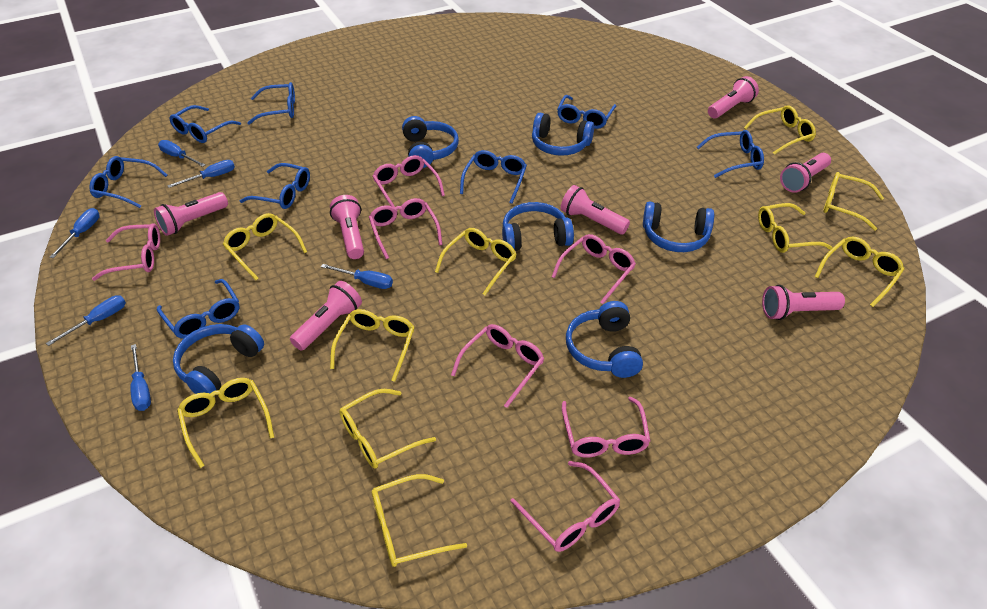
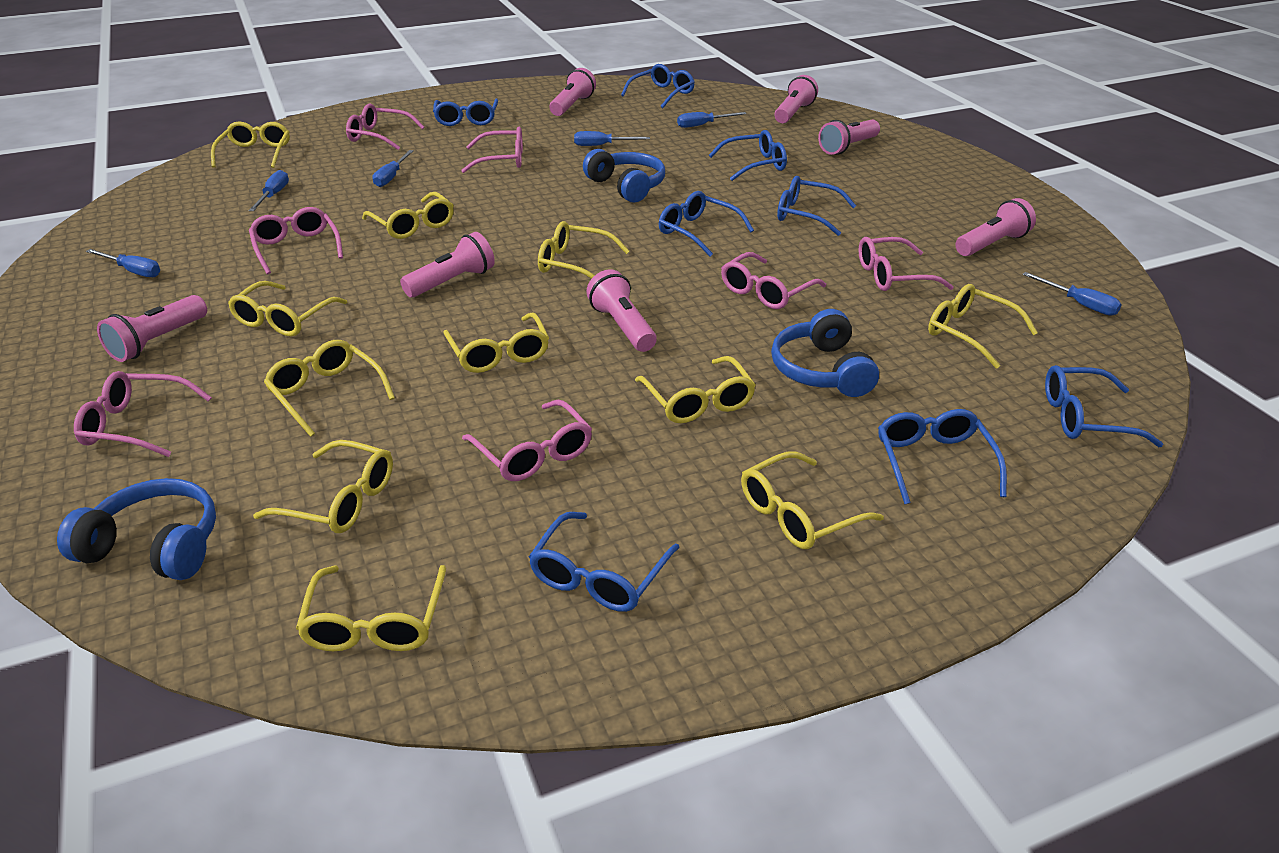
blue headphones: 6 -> 3
yellow glasses: 10 -> 11

